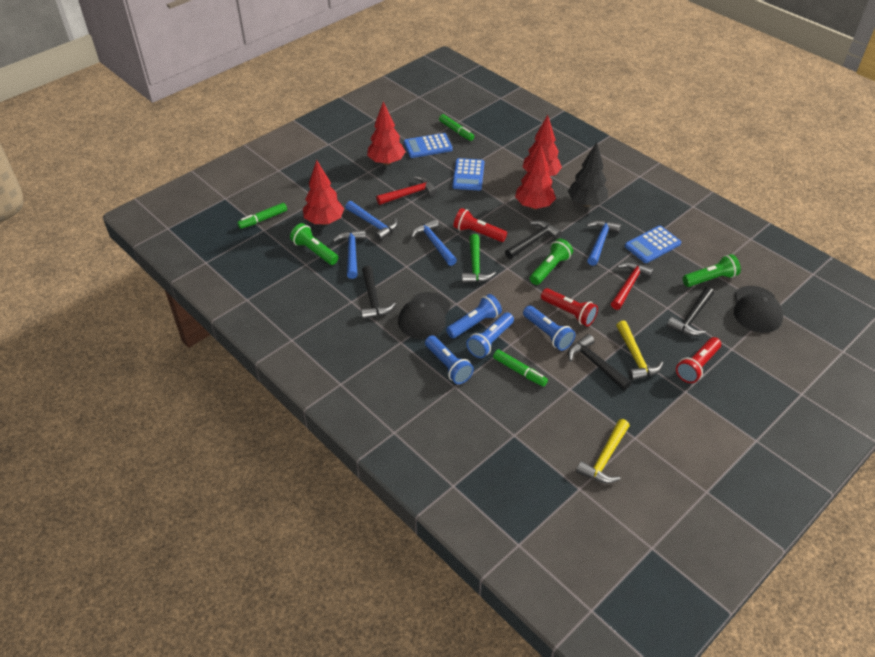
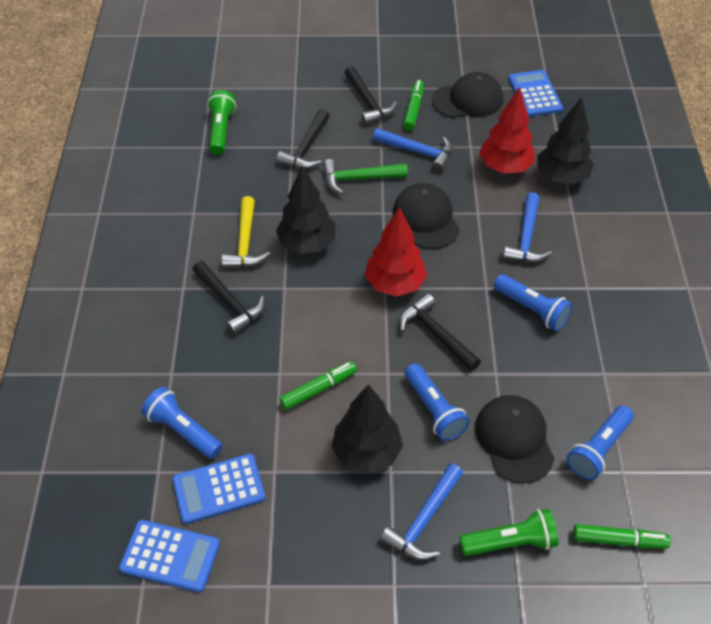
black cap: 2 -> 3
black tree: 1 -> 3
blue hammer: 4 -> 3
green flashlight: 3 -> 2
red flashlight: 3 -> 0
red hammer: 2 -> 0
red tree: 4 -> 2
yellow hammer: 2 -> 1

